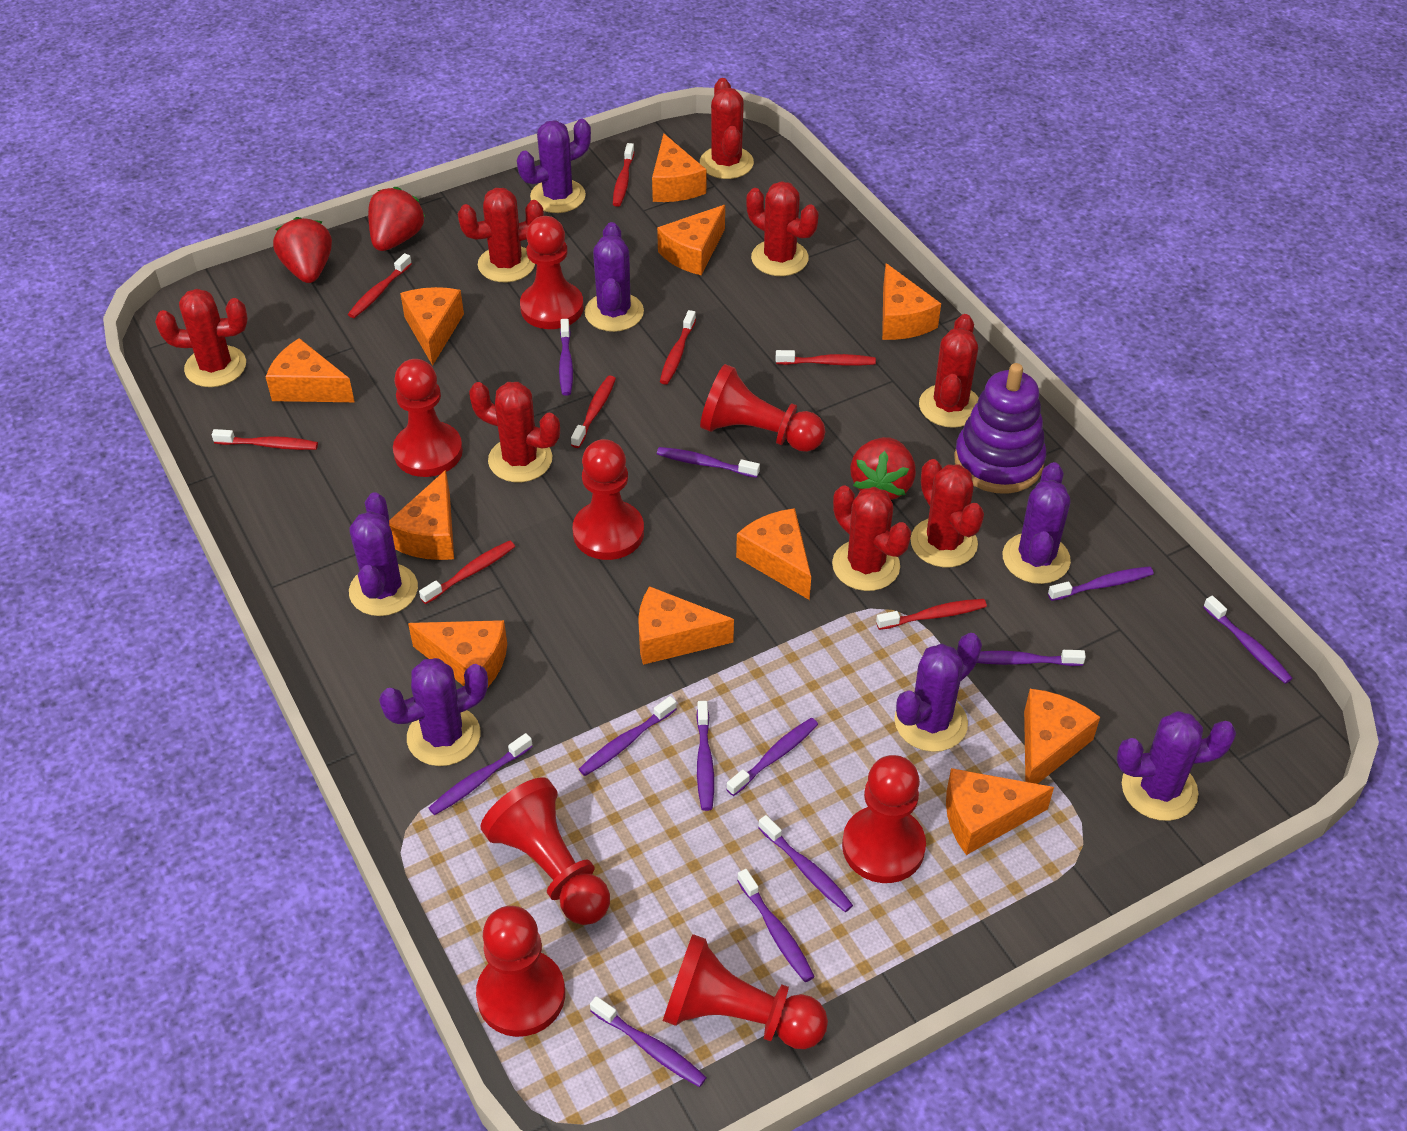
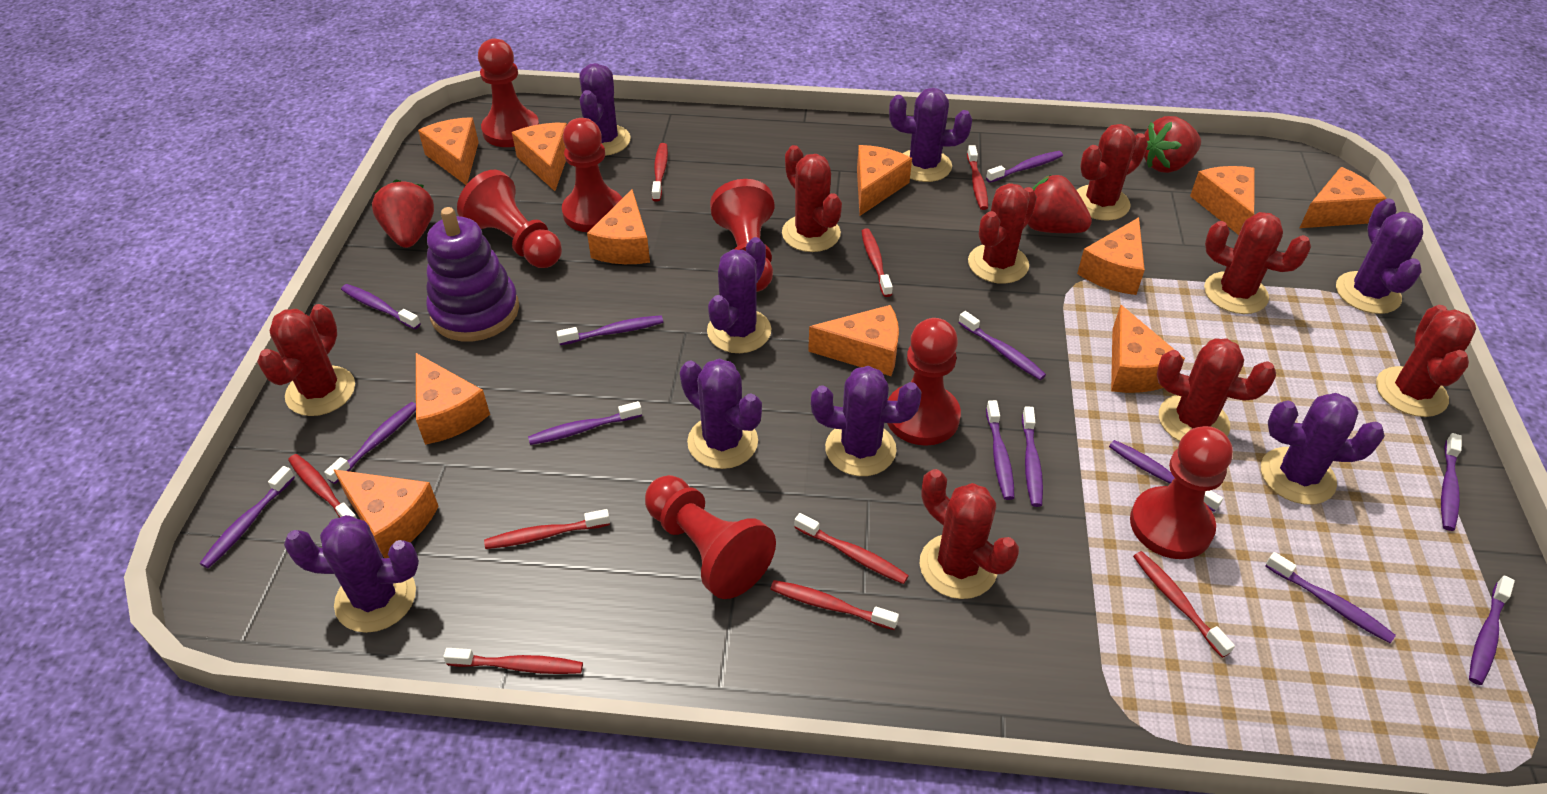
purple cactus: 7 -> 8
purple toothbrush: 12 -> 13
red pawn: 8 -> 7
red toothbrush: 8 -> 9

